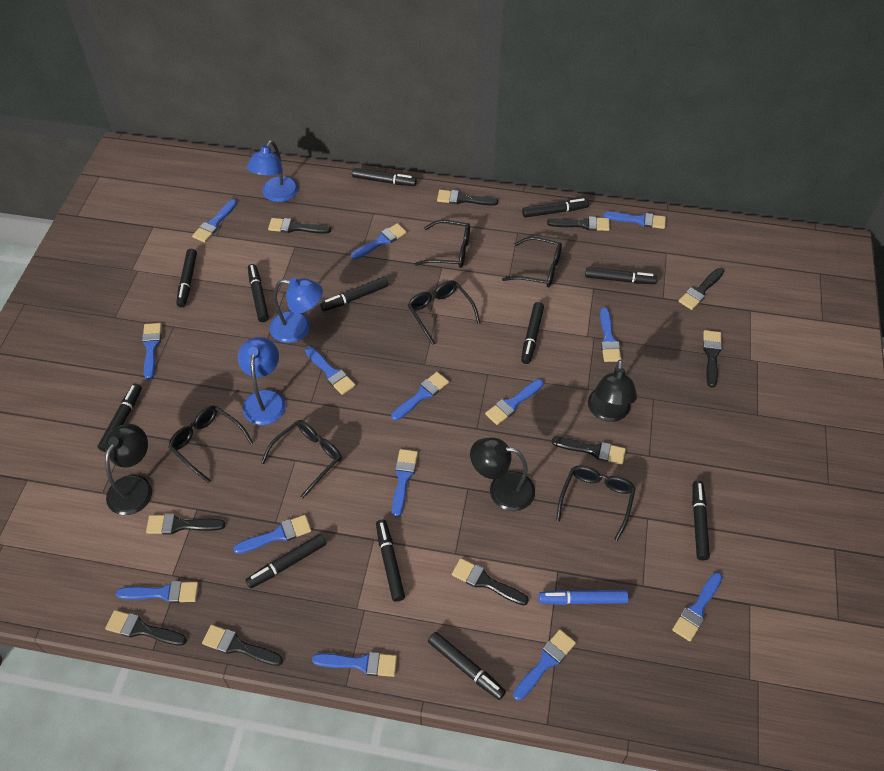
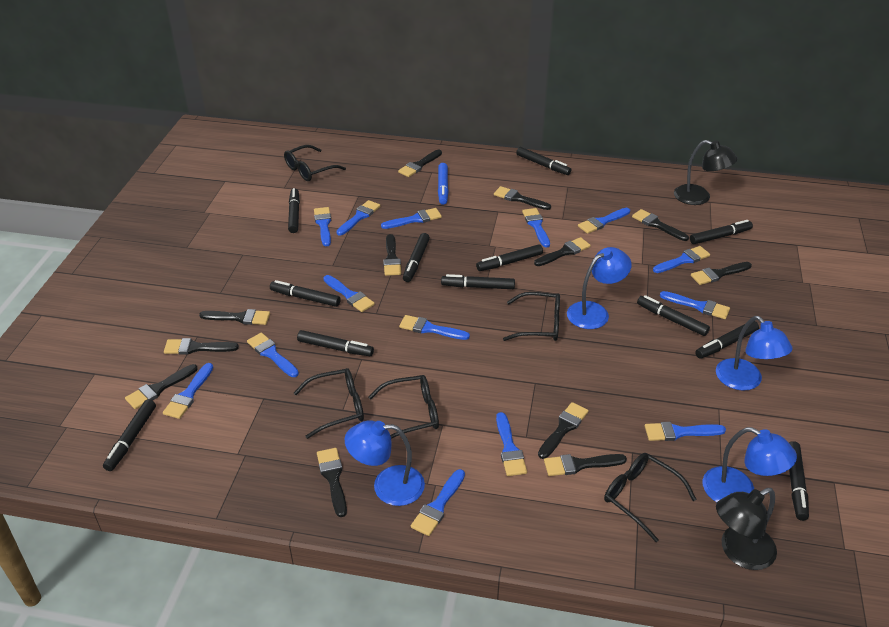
black brush: 10 -> 12
black glasses: 6 -> 5
black lamp: 3 -> 2
blue lamp: 3 -> 4

